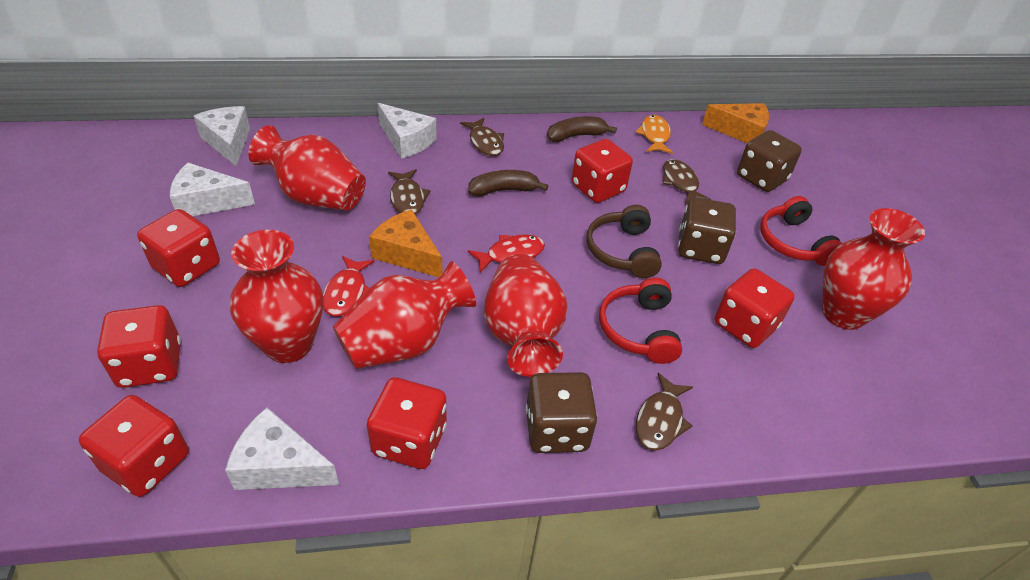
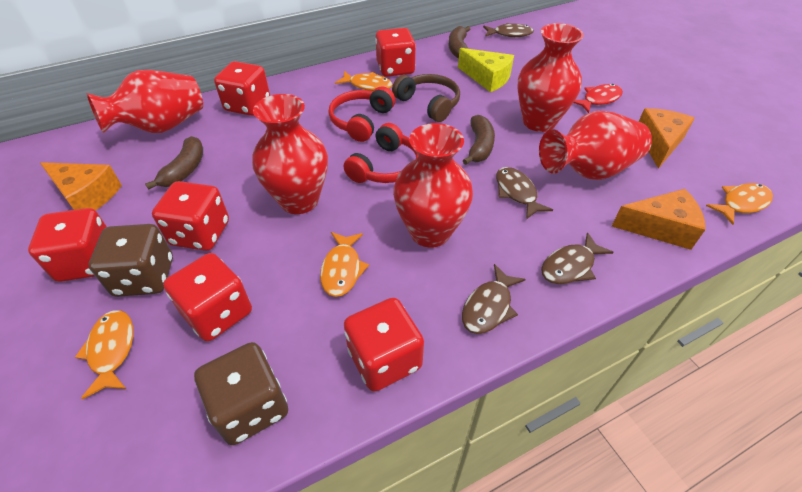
brown banana: 2 -> 3
brown dice: 3 -> 2
orange cheese: 2 -> 3
orange fish: 1 -> 4
red fish: 2 -> 1
white cheese: 4 -> 0
yellow cheese: 0 -> 1

